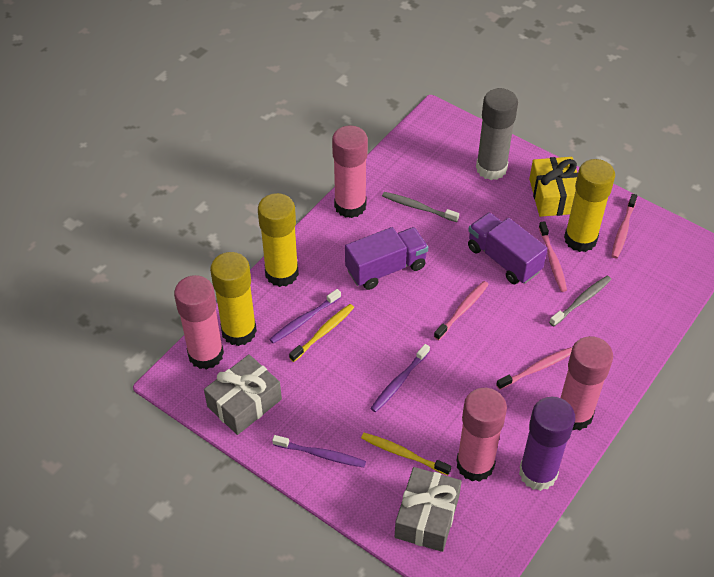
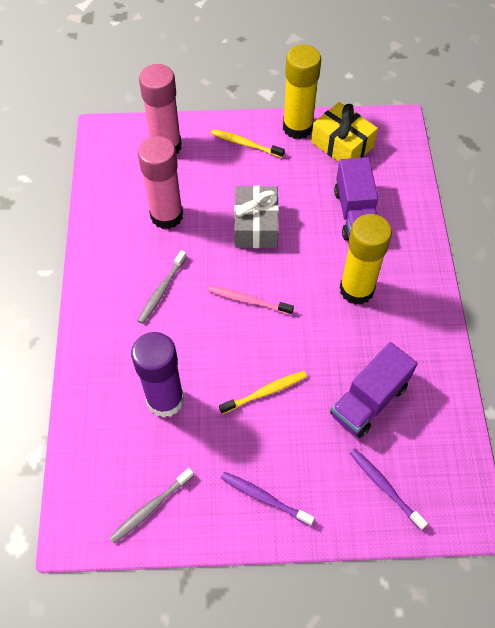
grey gift: 2 -> 1
grey glue stick: 1 -> 0
pink glue stick: 4 -> 2
pink toothbrush: 4 -> 1
purple toothbrush: 3 -> 2
yellow glue stick: 3 -> 2

